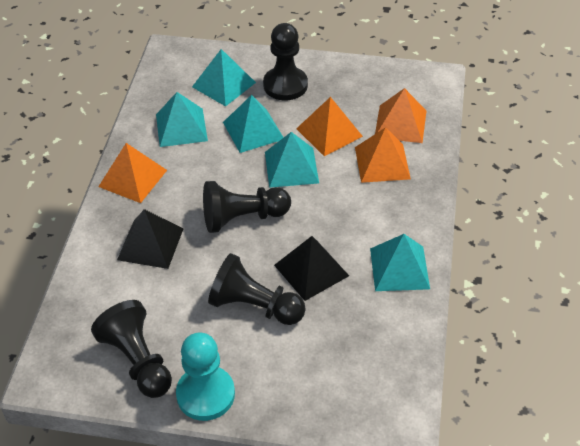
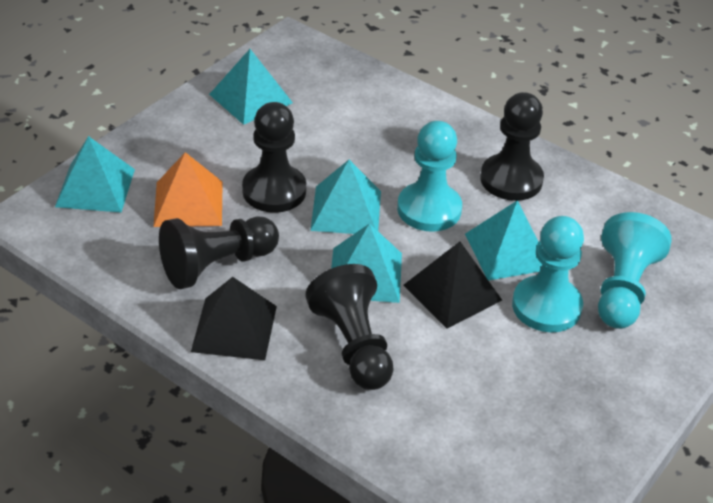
orange pyramid: 4 -> 1
turquoise pawn: 1 -> 3

